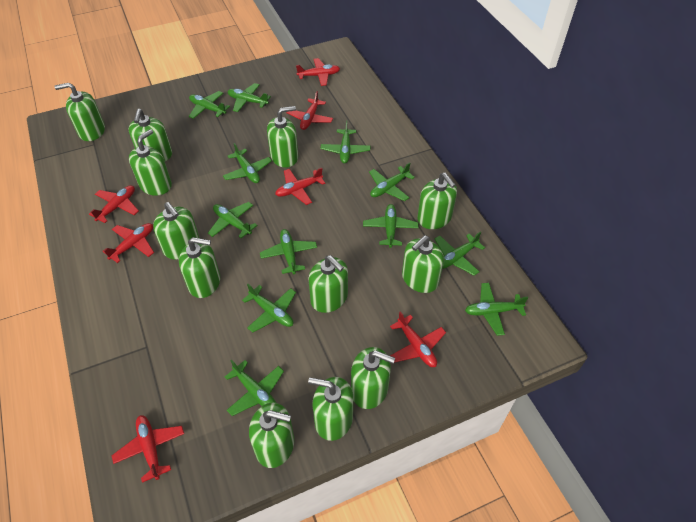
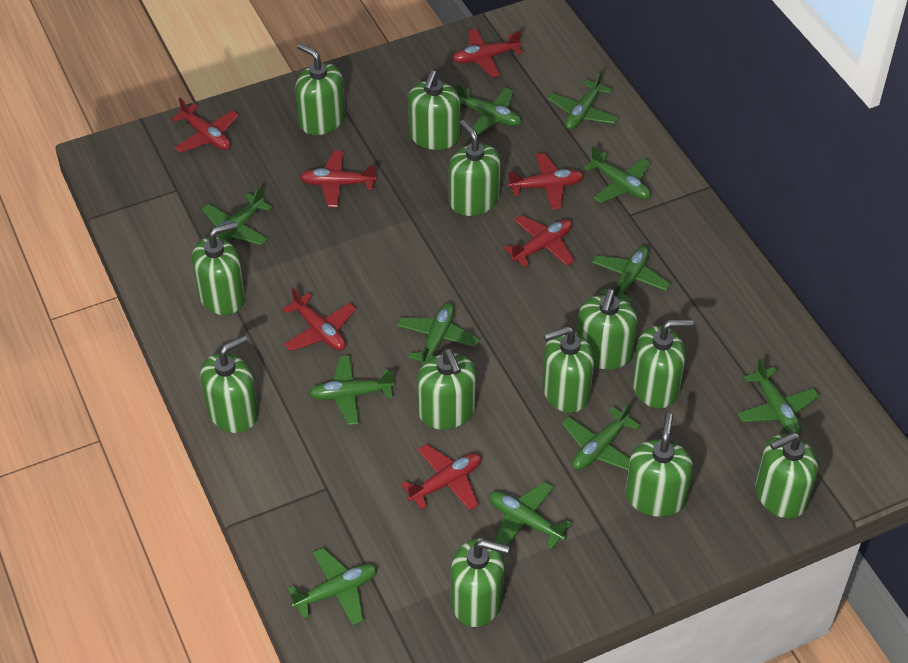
green plane: 12 -> 11

